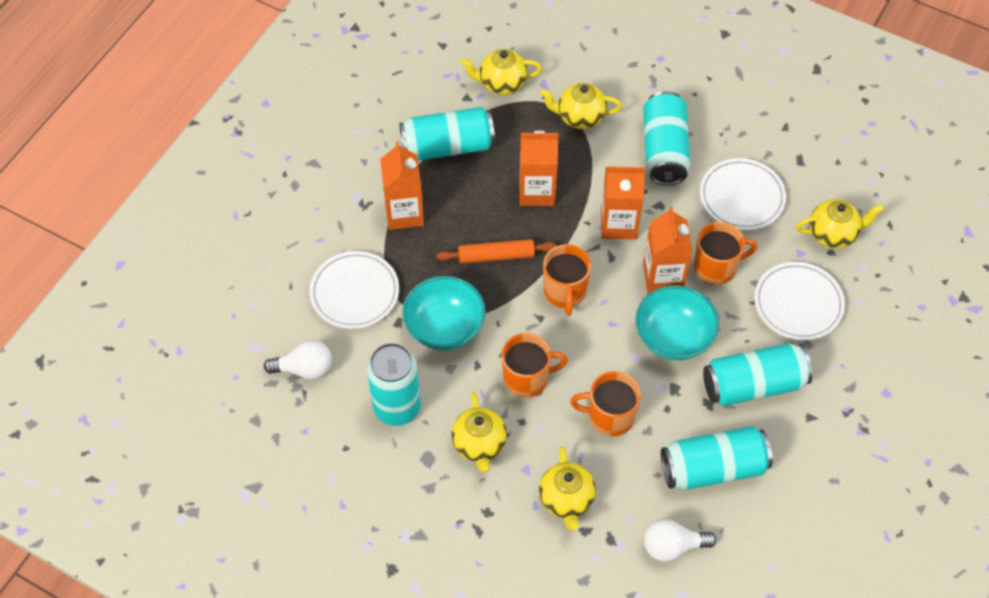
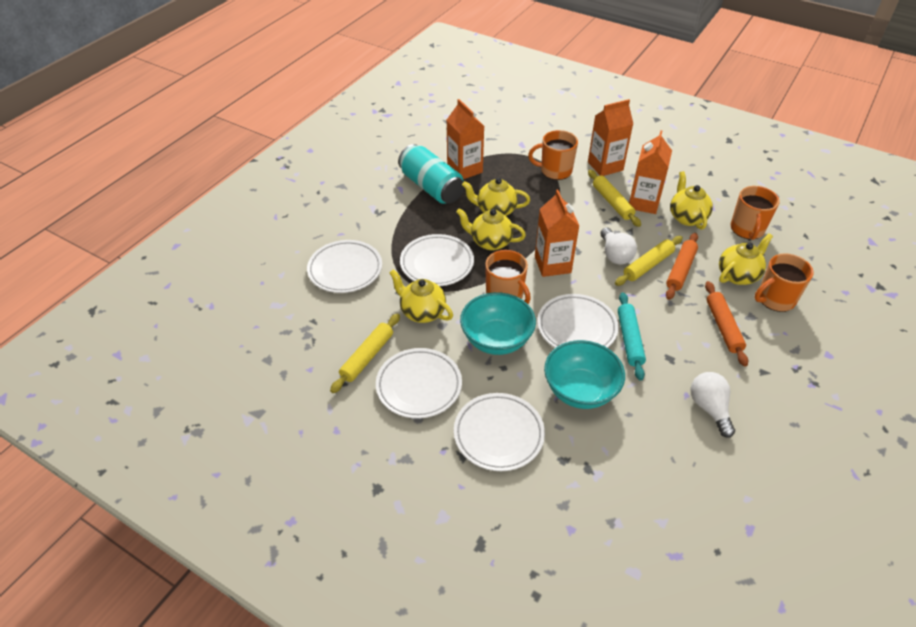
orange rolling pin: 1 -> 2
turquoise can: 5 -> 1
turquoise rolling pin: 0 -> 1
white plate: 3 -> 5
yellow rolling pin: 0 -> 3

